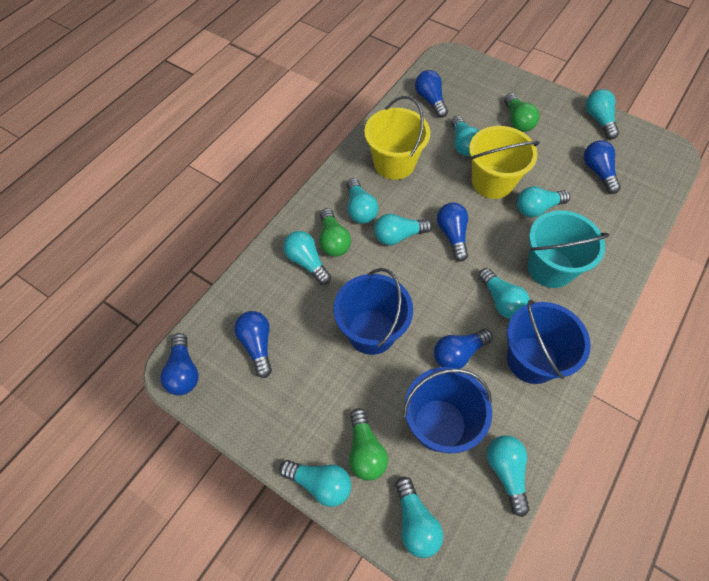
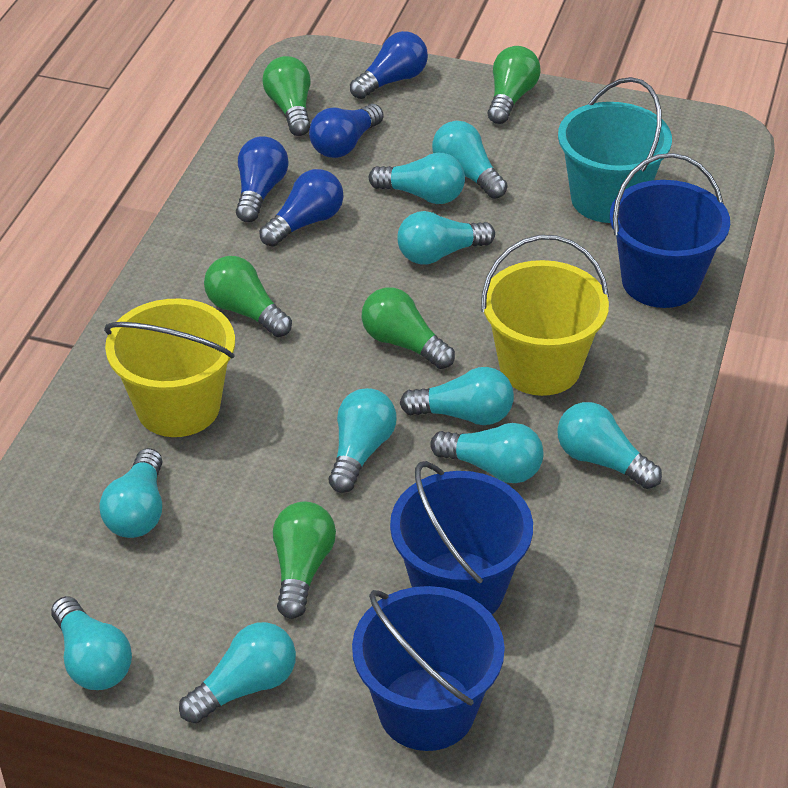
blue light bulb: 6 -> 4
green light bulb: 3 -> 5

